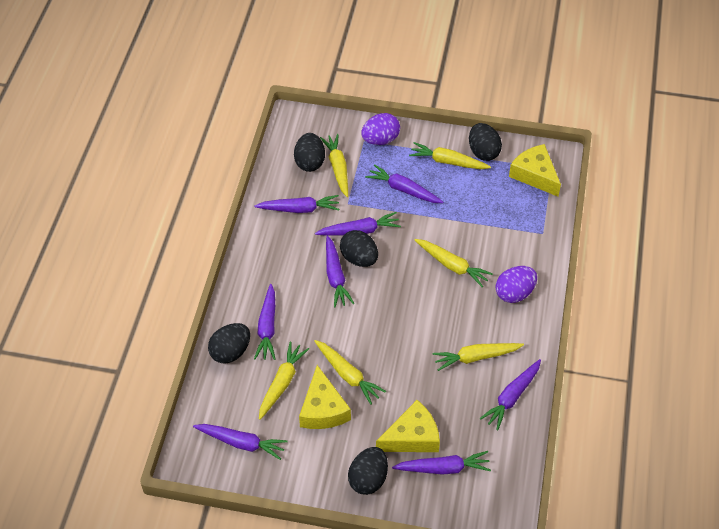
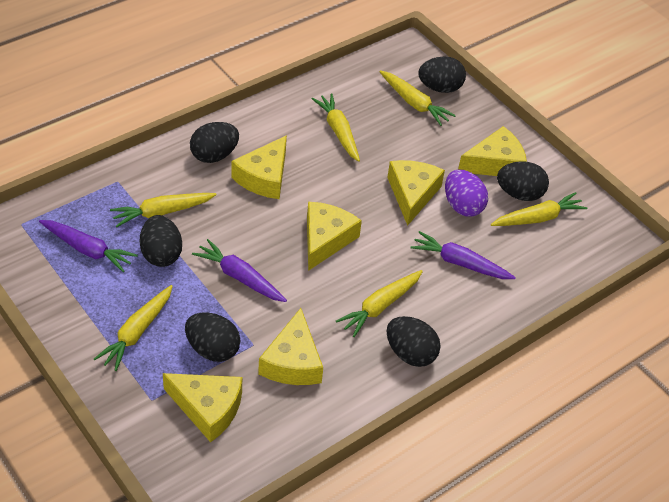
black egg: 5 -> 6
purple carrot: 8 -> 3
purple egg: 2 -> 1
yellow cheese: 3 -> 6

